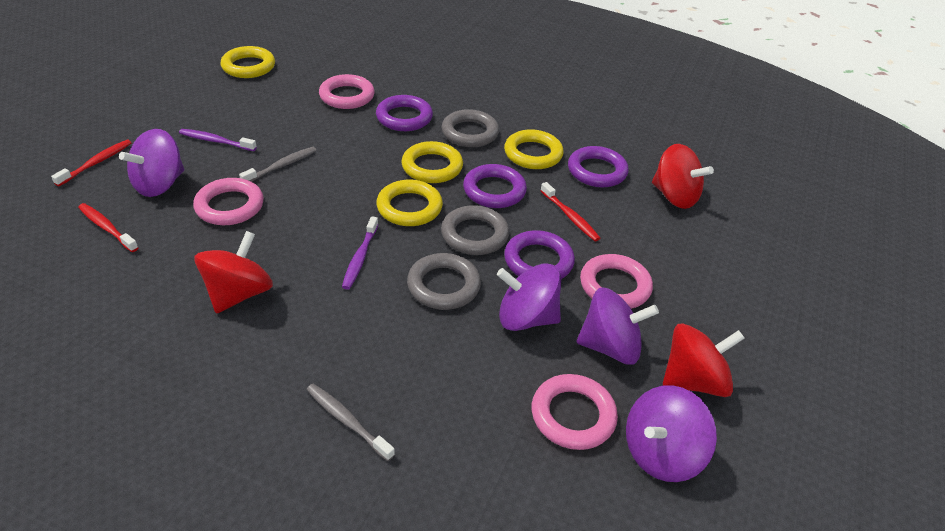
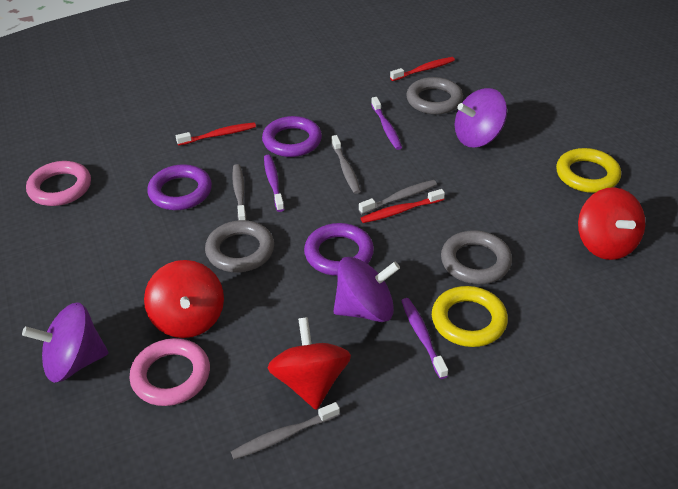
grey toothbrush: 2 -> 4
pink ring: 4 -> 2
purple ring: 4 -> 3
purple spinning top: 4 -> 3
purple toothbrush: 2 -> 3
yellow ring: 4 -> 2

